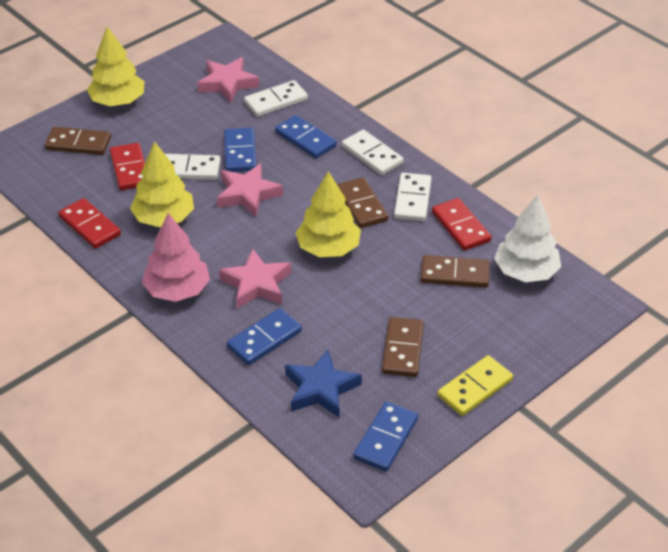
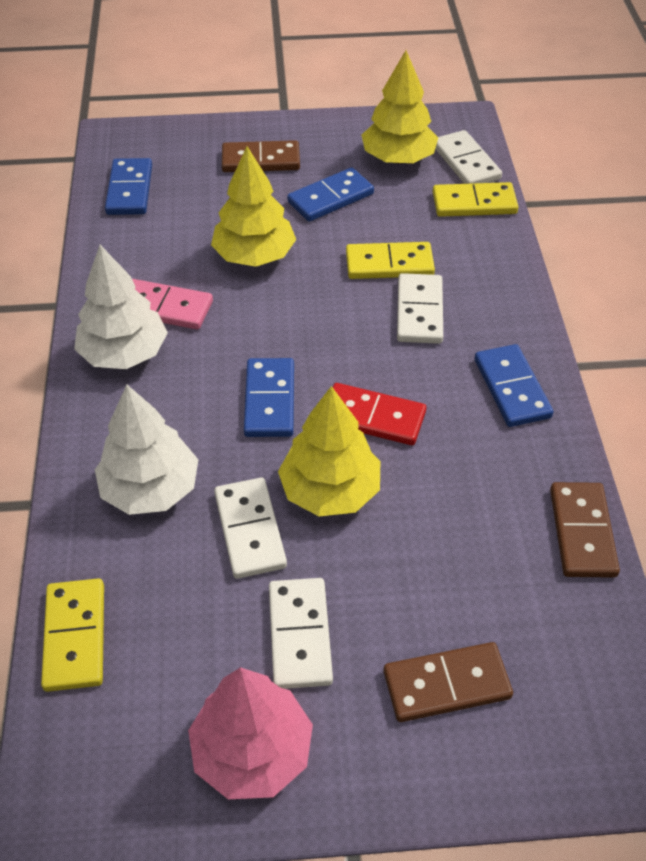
blue star: 1 -> 0
brown domino: 4 -> 3
pink domino: 0 -> 1
pink star: 3 -> 0
red domino: 3 -> 1
white tree: 1 -> 2
yellow domino: 1 -> 3

